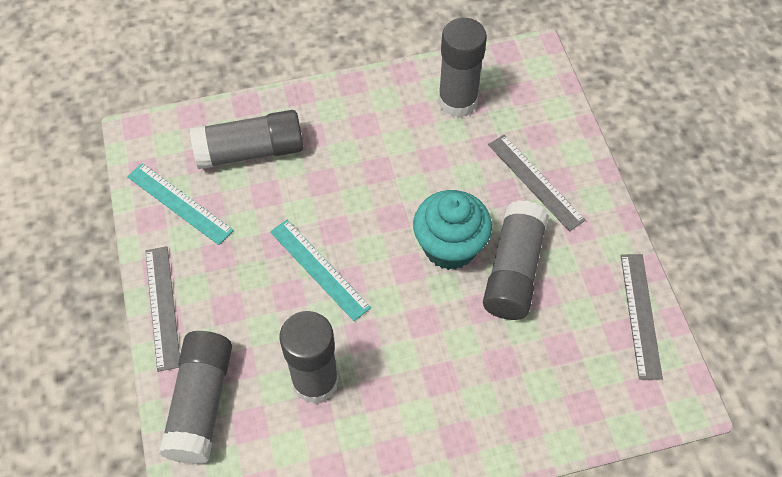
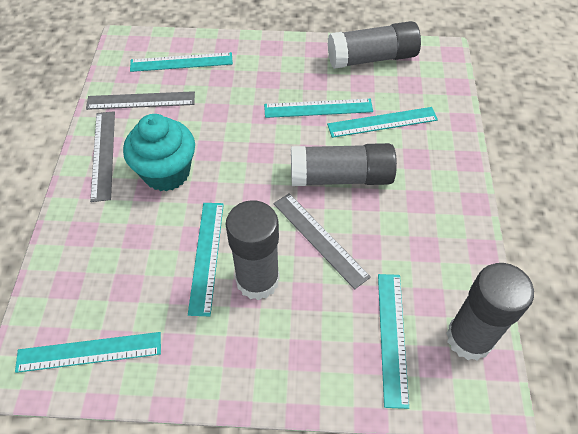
grey glue stick: 5 -> 4
turquoise ruler: 2 -> 6

